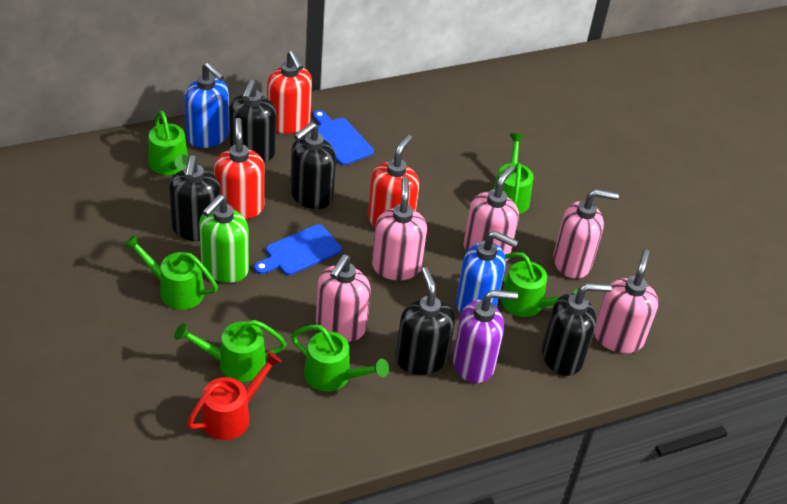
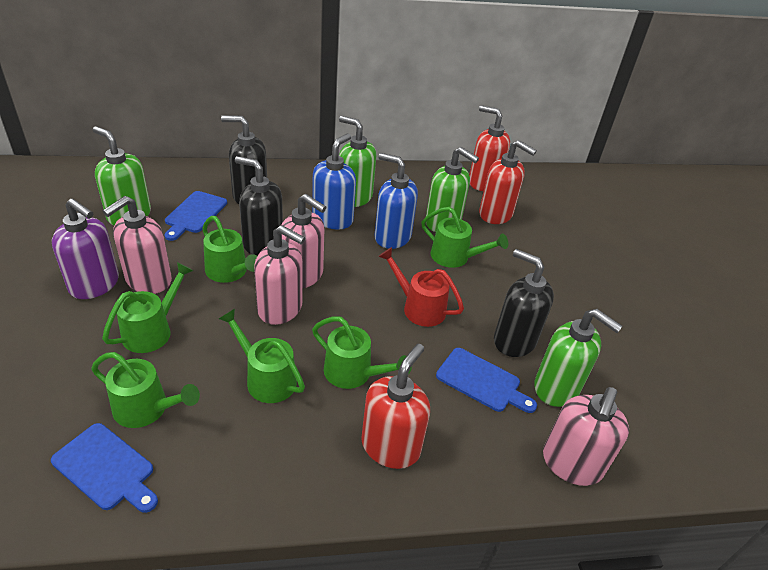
black soap dispenser: 5 -> 3
blue cutting board: 2 -> 3
green soap dispenser: 1 -> 4
pink soap dispenser: 5 -> 4

